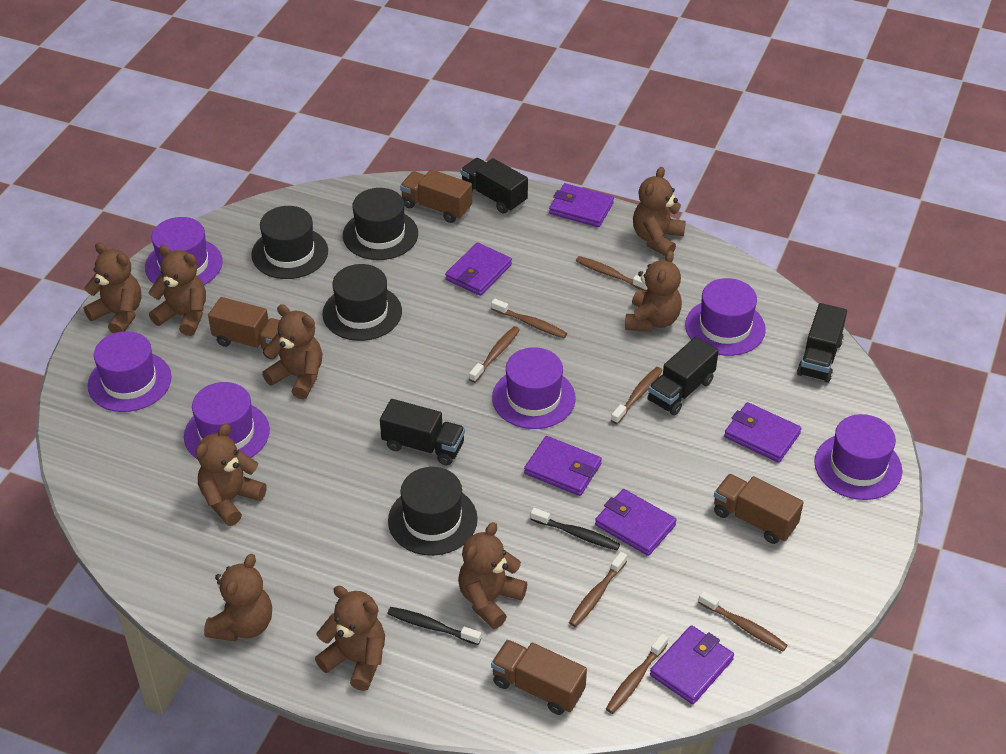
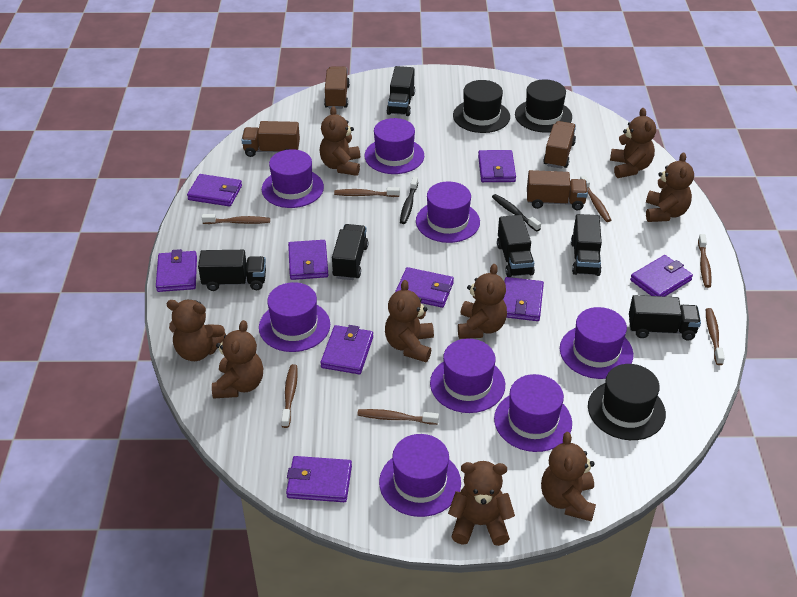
black hat: 4 -> 3
black truck: 4 -> 6
purple hat: 6 -> 8
purple wallet: 6 -> 9

